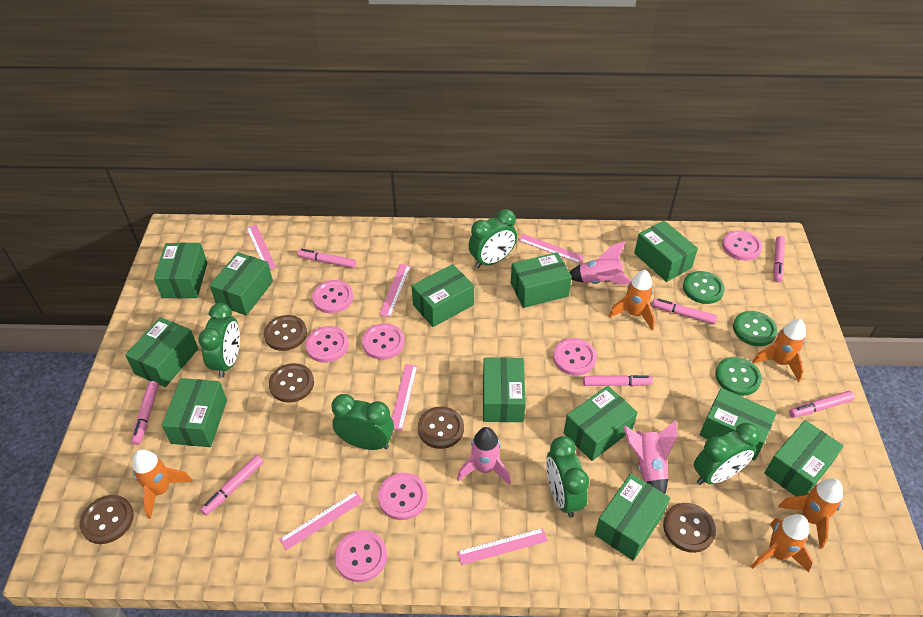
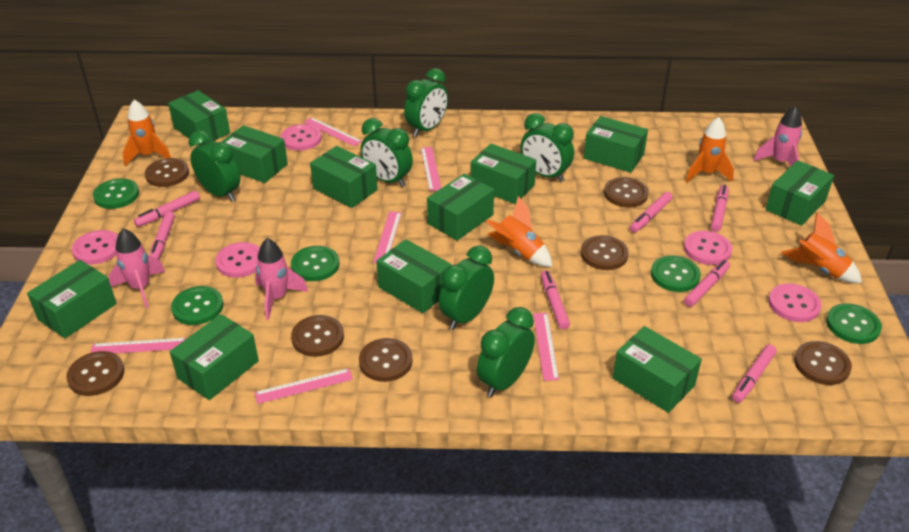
brown button: 5 -> 7
green box: 12 -> 11
green button: 3 -> 5
green clock: 5 -> 6
orange rocket: 5 -> 4
pink button: 7 -> 5

